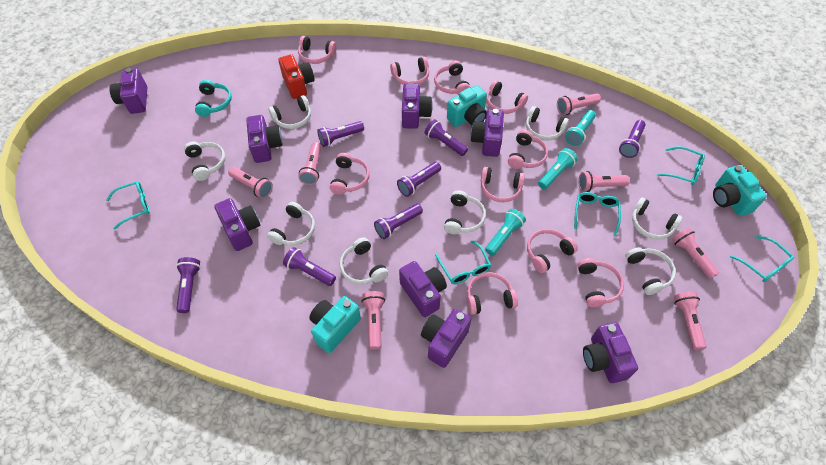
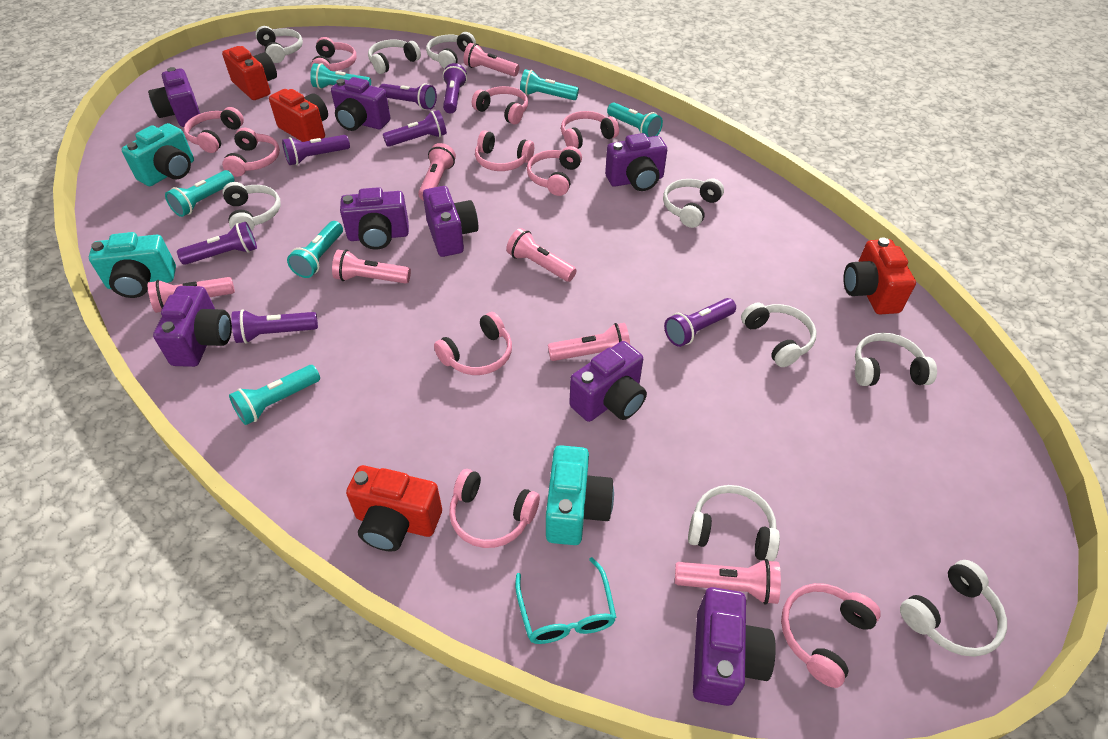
red camera: 1 -> 4
turquoise flashlight: 3 -> 6
turquoise glasses: 5 -> 1
turquoise headphones: 1 -> 0
white headphones: 8 -> 9

